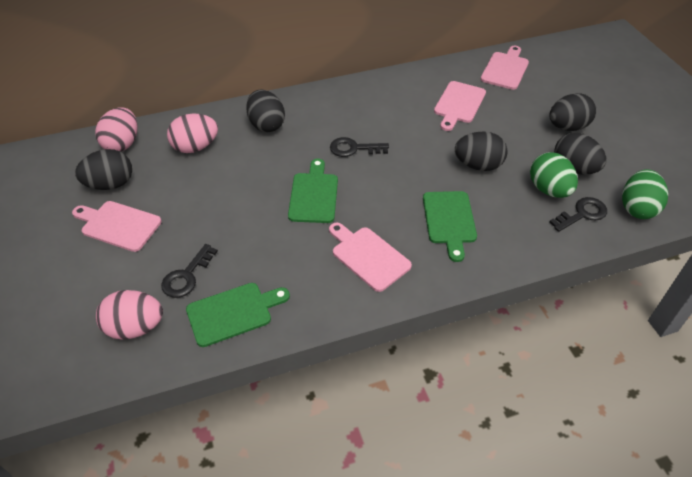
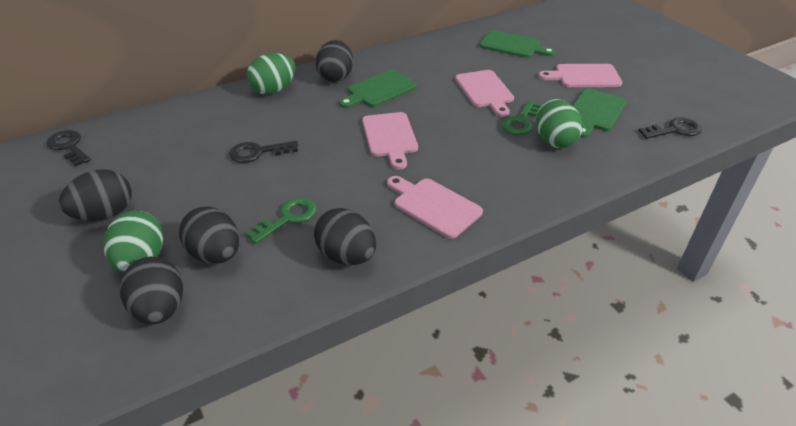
green egg: 2 -> 3
green key: 0 -> 2
pink egg: 3 -> 0

